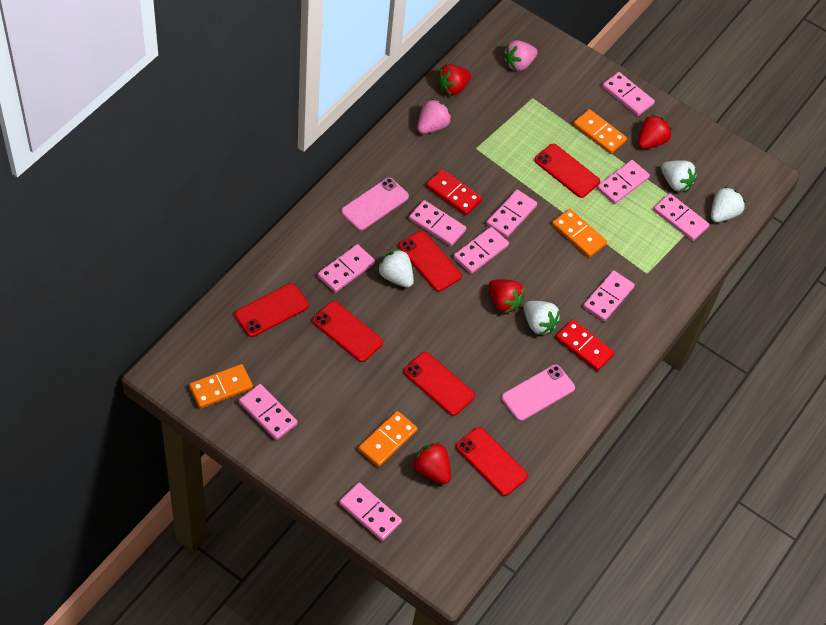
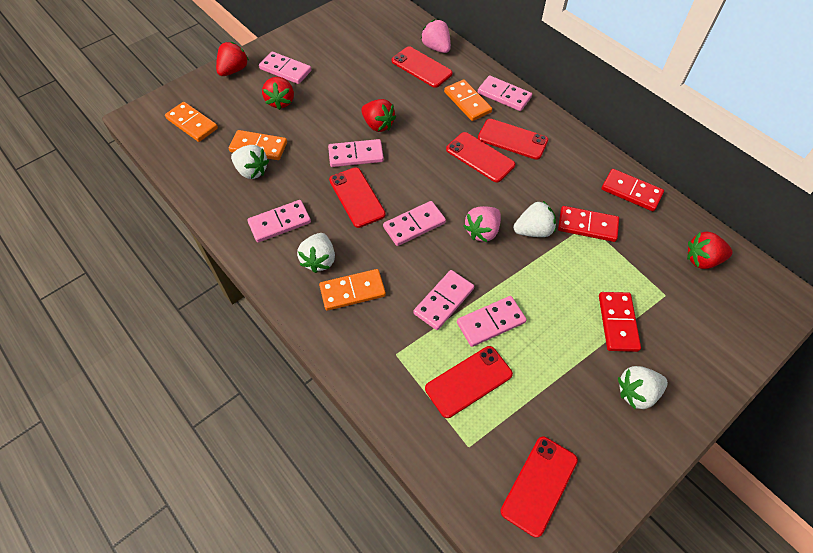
pink domino: 10 -> 7
pink phone: 2 -> 0
red domino: 2 -> 3

